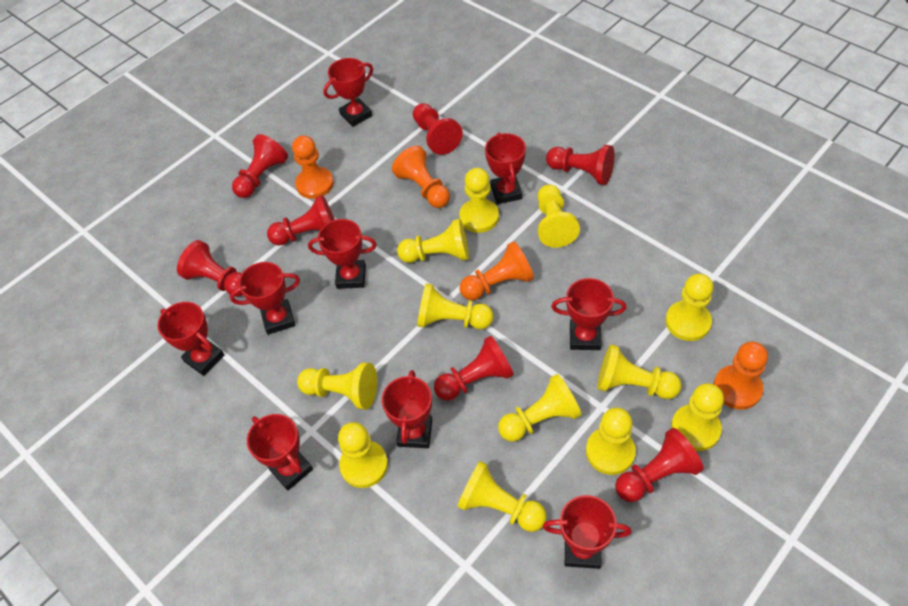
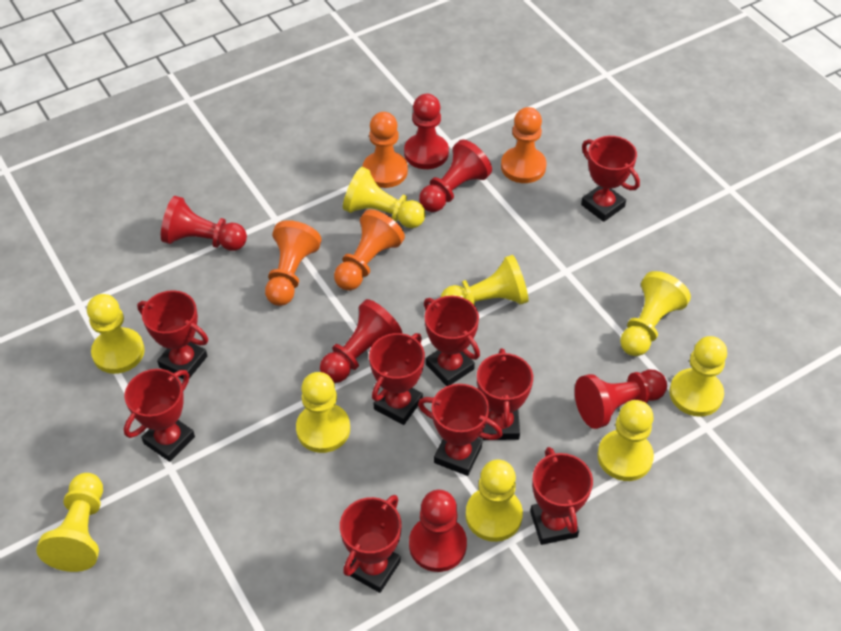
red pawn: 7 -> 6
yellow pawn: 12 -> 9

